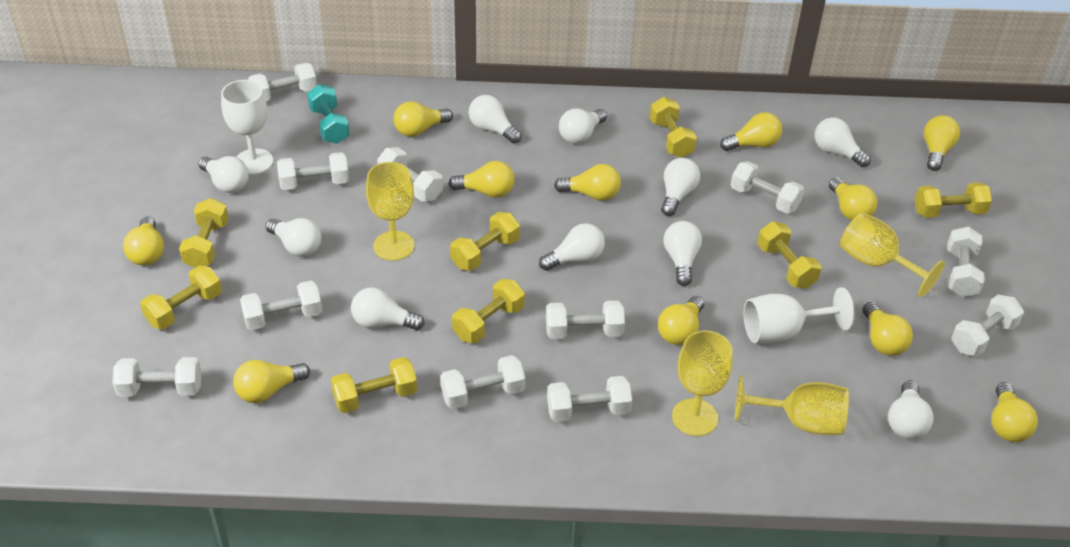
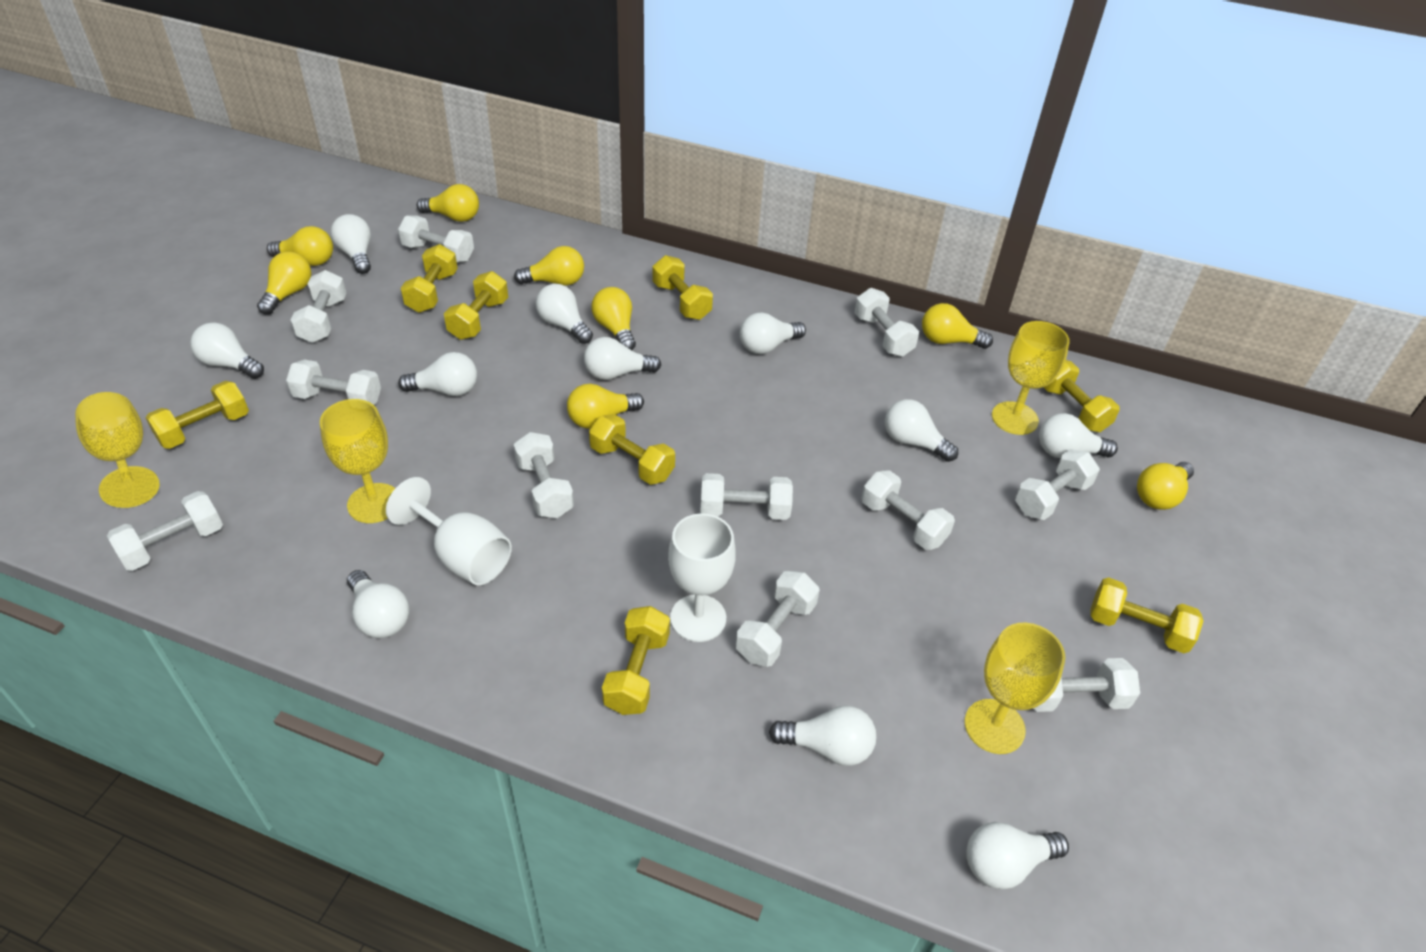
turquoise dumbbell: 1 -> 0
white light bulb: 10 -> 11
yellow light bulb: 11 -> 8

